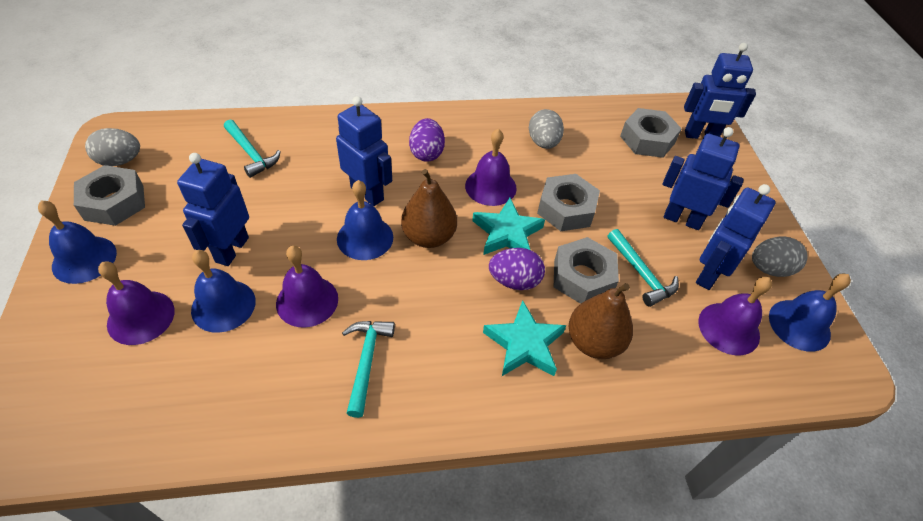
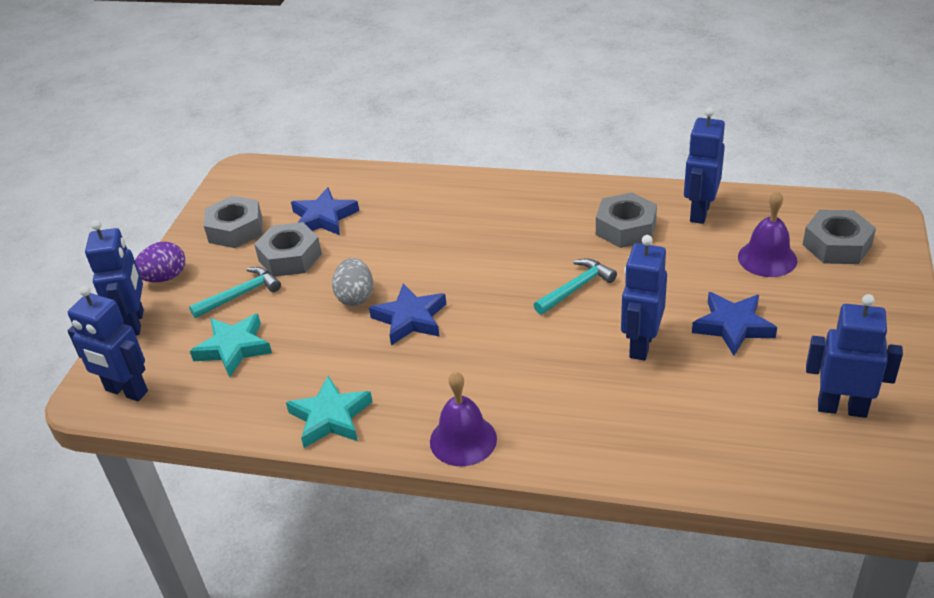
blue bell: 4 -> 0
blue star: 0 -> 3
brown pear: 2 -> 0
grey egg: 3 -> 1
purple bell: 4 -> 2
purple egg: 2 -> 1
turquoise hammer: 3 -> 2

